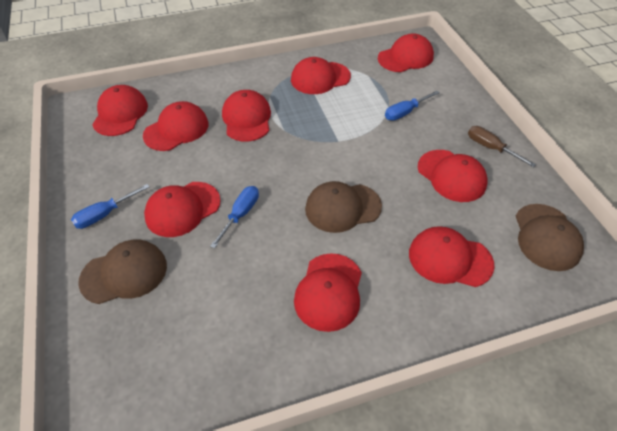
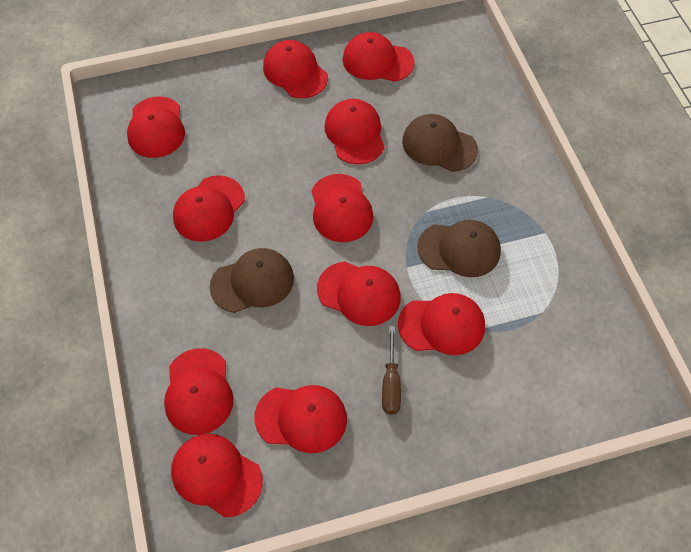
blue screwdriver: 3 -> 0
red cap: 9 -> 11

